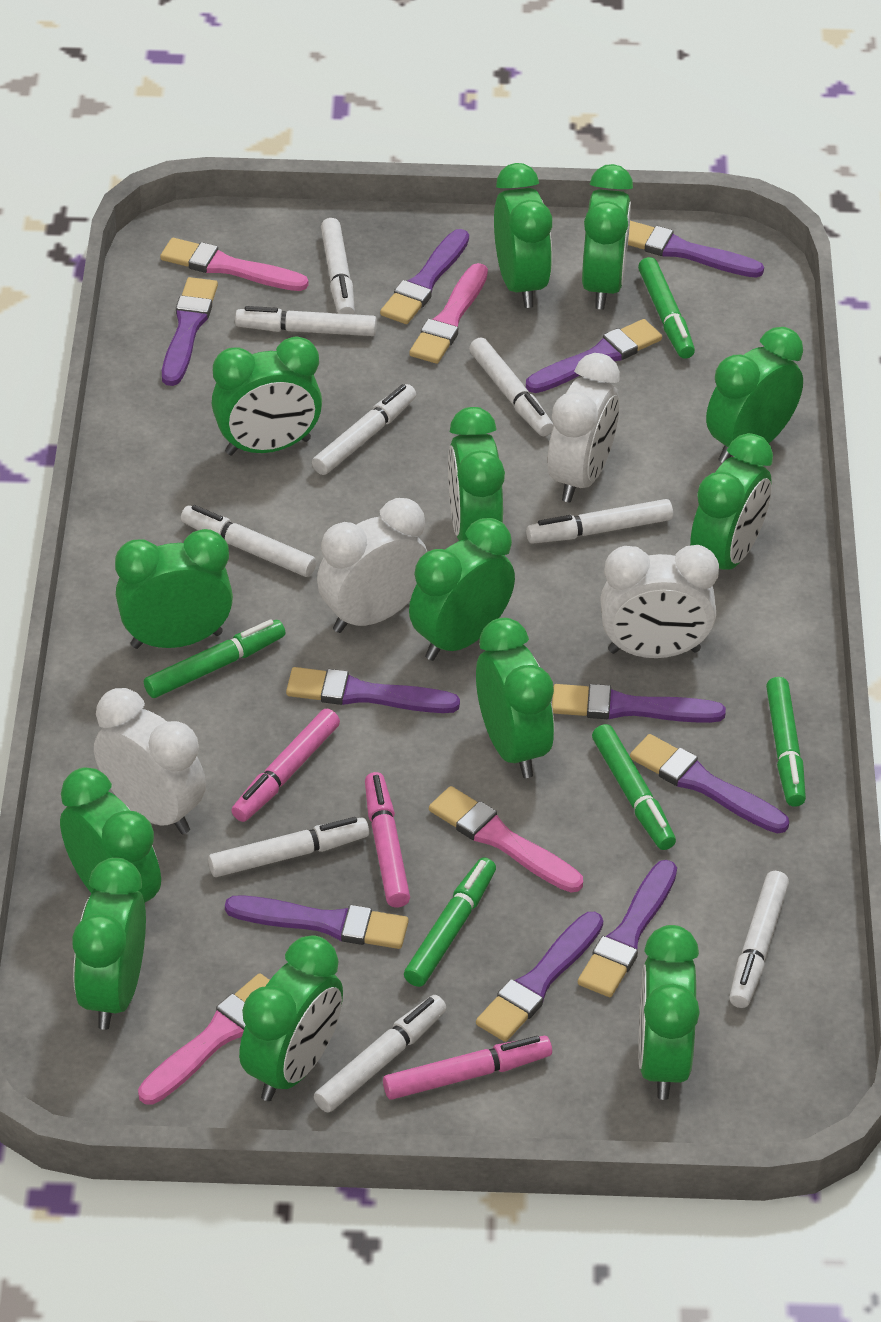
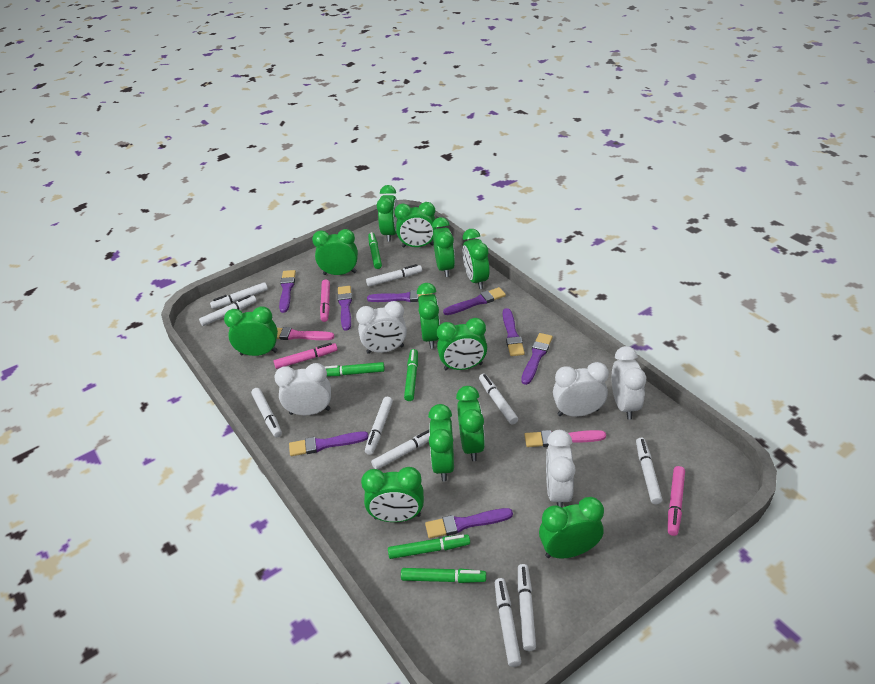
green clock: 13 -> 12
pink brush: 4 -> 2
purple brush: 10 -> 8
white clock: 4 -> 5
white marker: 9 -> 10

